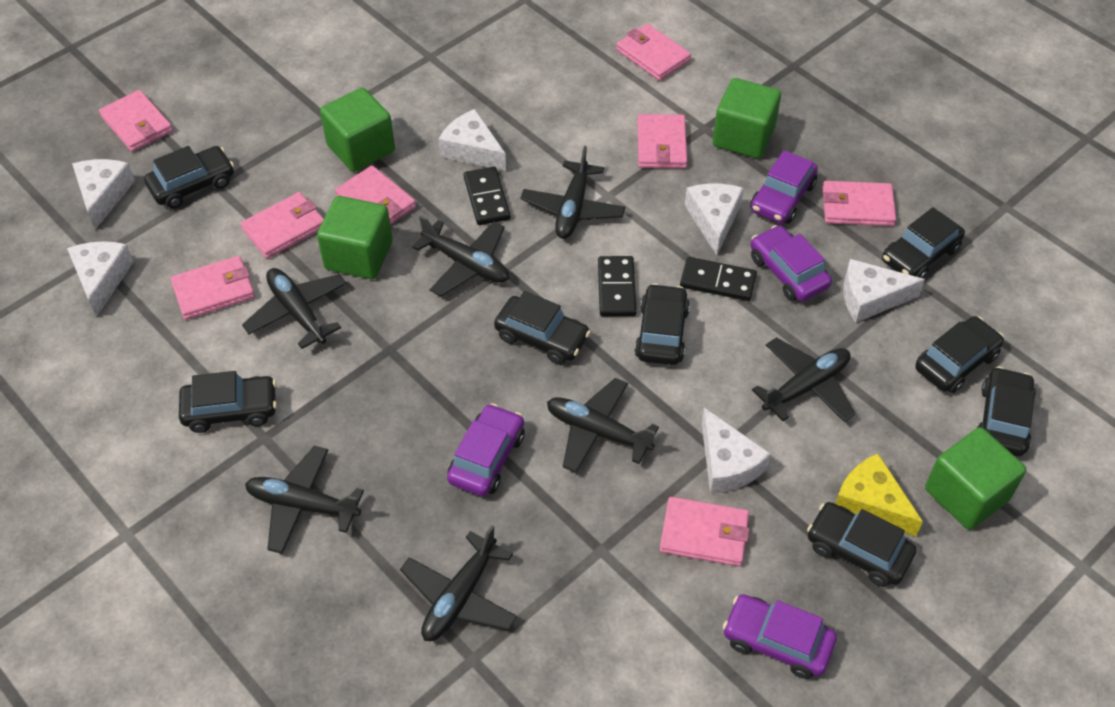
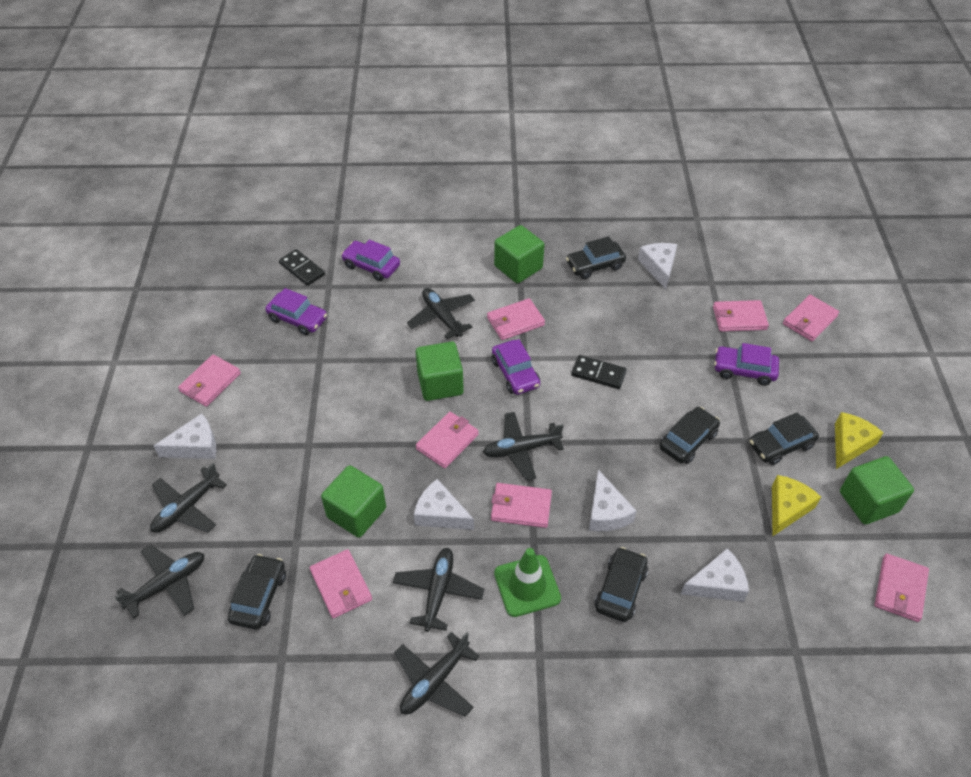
black car: 8 -> 5
black domino: 3 -> 2
black plane: 7 -> 6
green traffic cone: 0 -> 1
white cheese: 6 -> 5
yellow cheese: 1 -> 2

